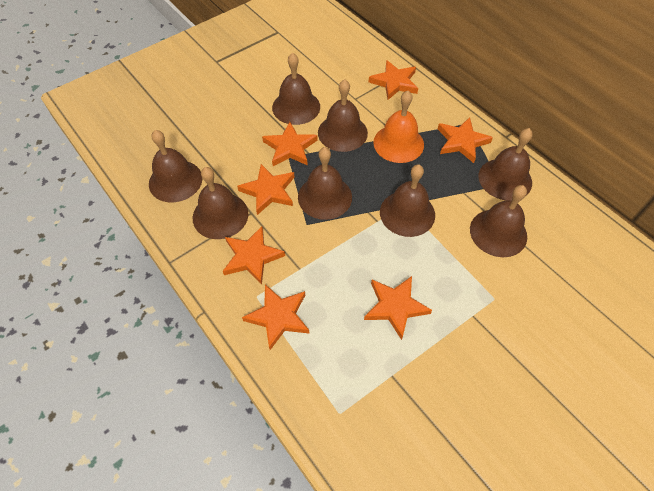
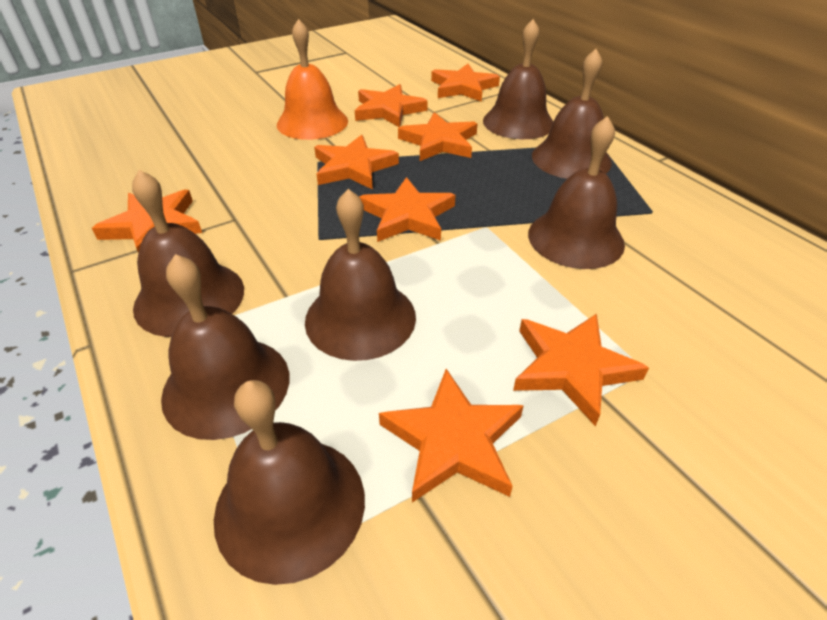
brown bell: 8 -> 7
orange star: 7 -> 8

